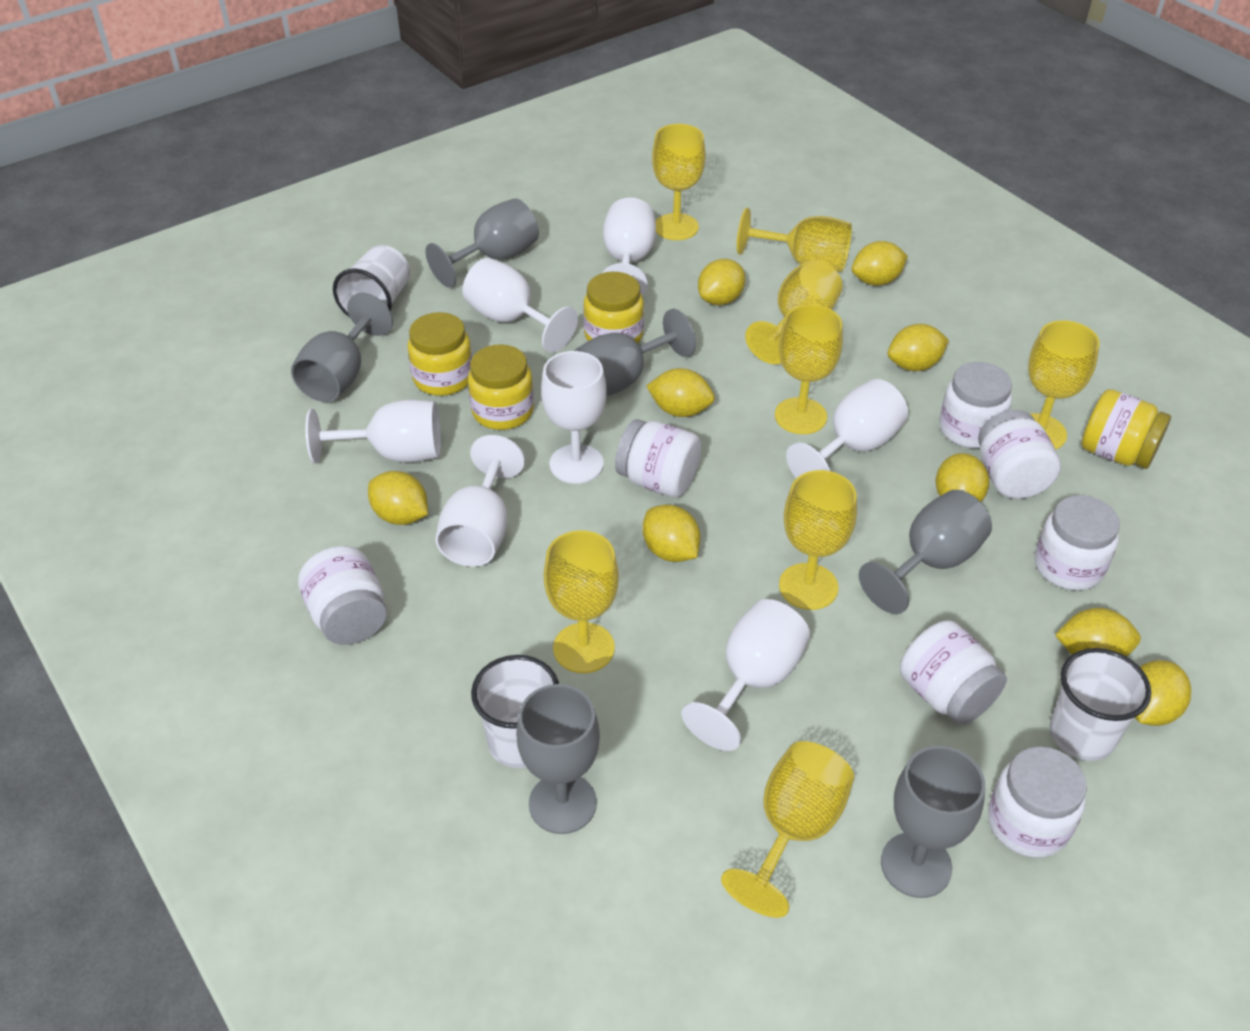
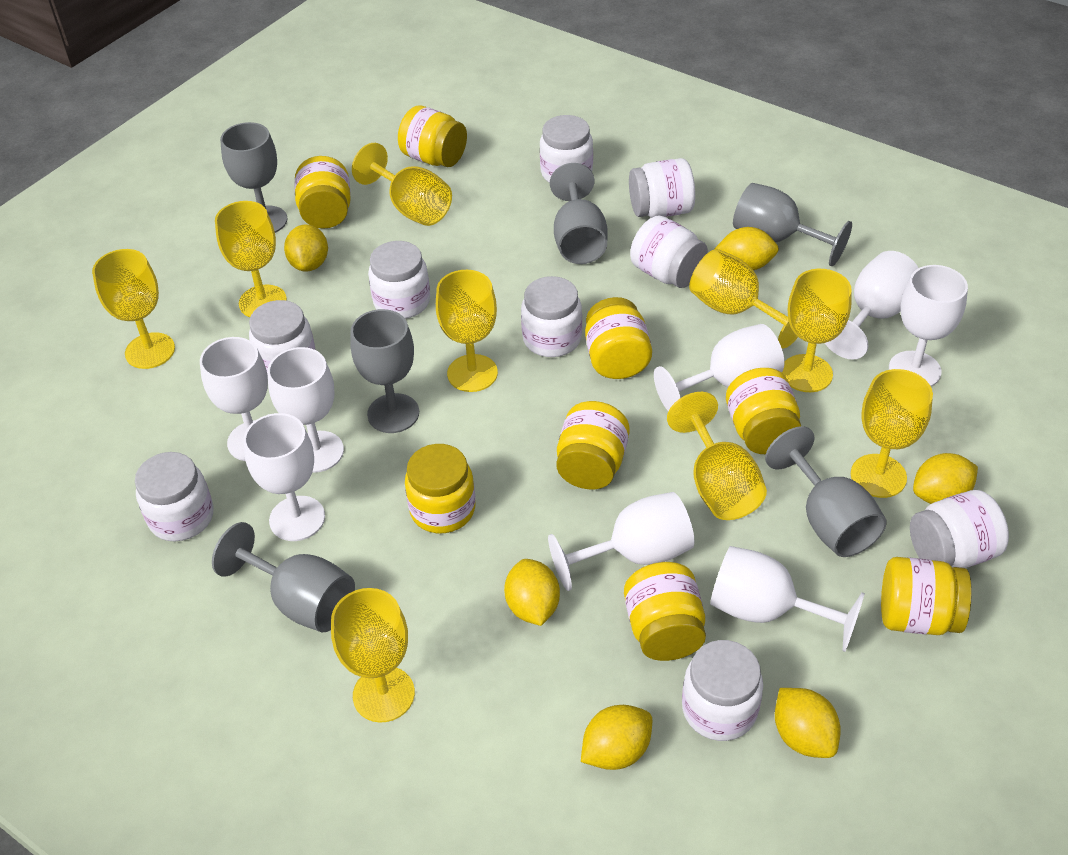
white cup: 3 -> 0
white goblet: 7 -> 8
white jar: 7 -> 9
yellow goblet: 8 -> 9
yellow jar: 4 -> 8
yellow lemon: 9 -> 6

